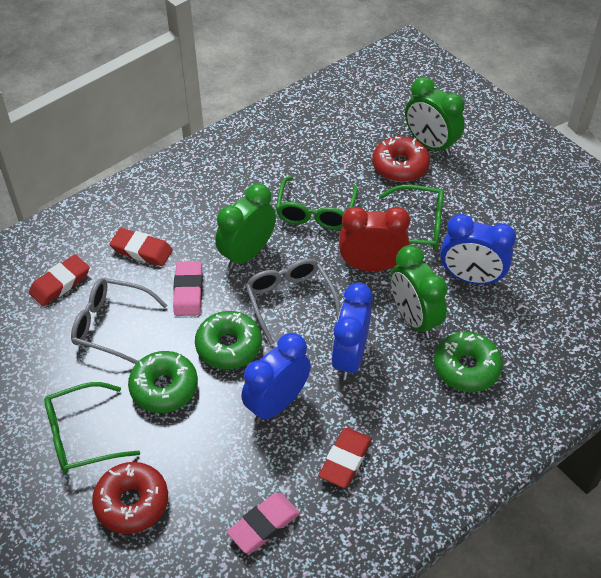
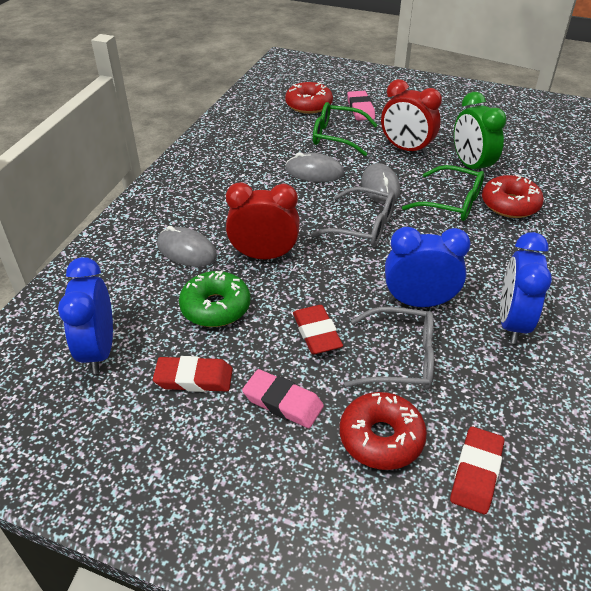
green clock: 3 -> 1
green donut: 3 -> 1
green glasses: 3 -> 2
grey mouse: 0 -> 3
red clock: 1 -> 2
red donut: 2 -> 3

